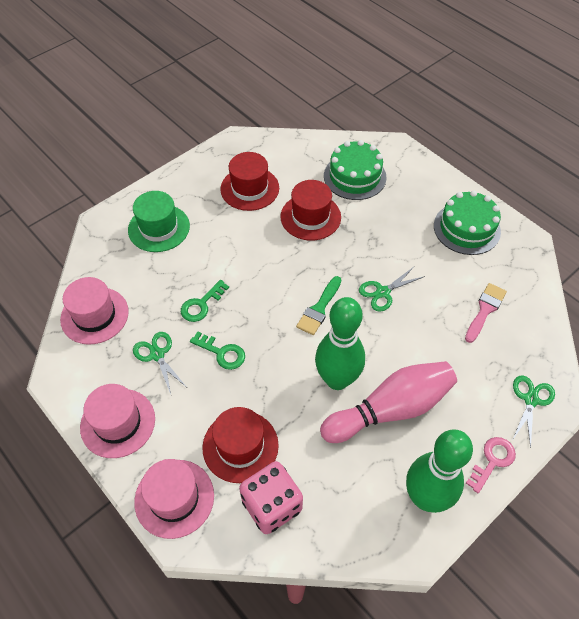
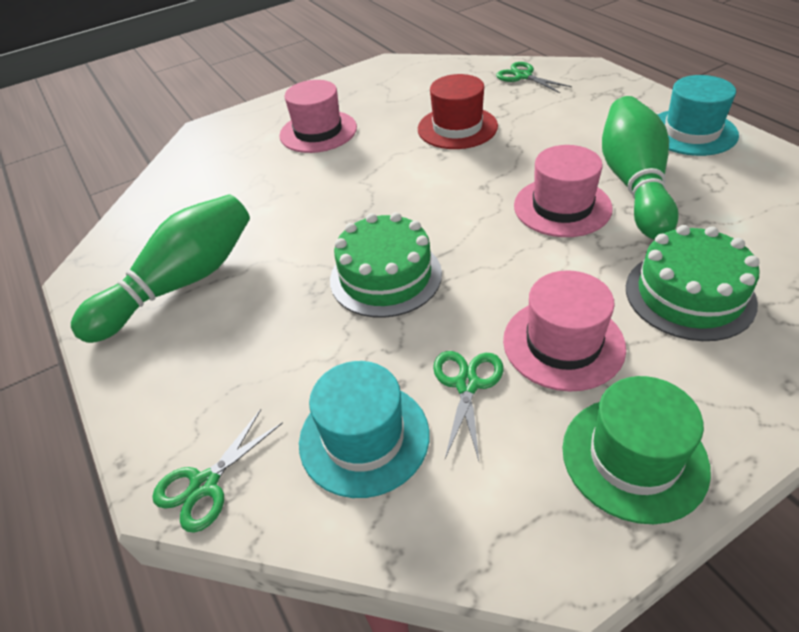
green brush: 1 -> 0
green key: 2 -> 0
pink bowling pin: 1 -> 0
pink brush: 1 -> 0
pink dice: 1 -> 0
pink key: 1 -> 0
red hat: 3 -> 1
turquoise hat: 0 -> 2

